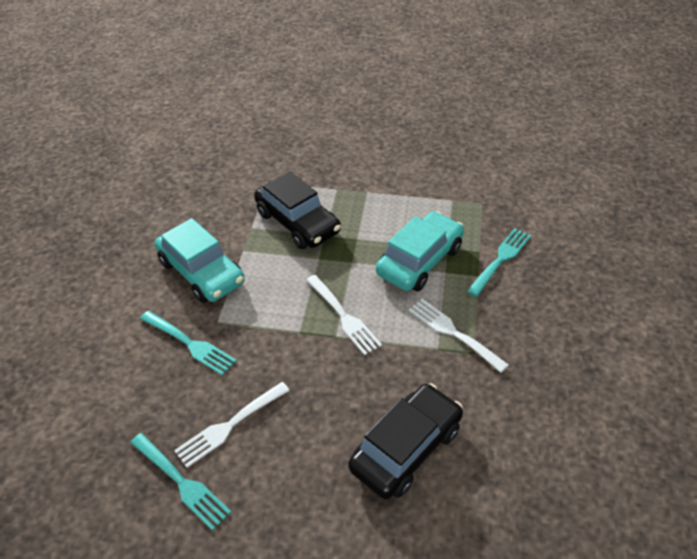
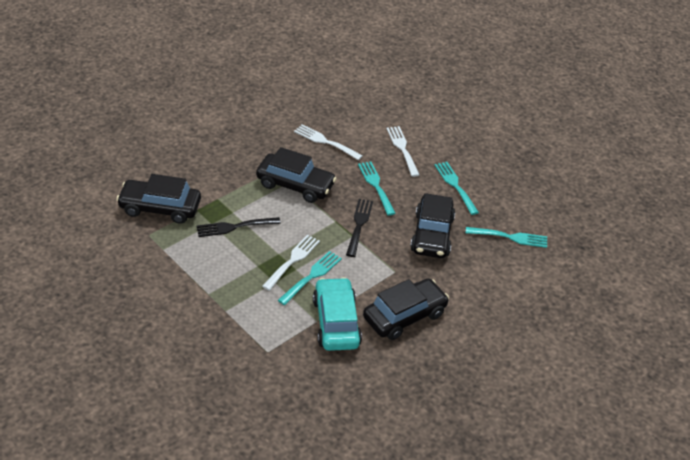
black car: 2 -> 4
black fork: 0 -> 2
turquoise car: 2 -> 1
turquoise fork: 3 -> 4

